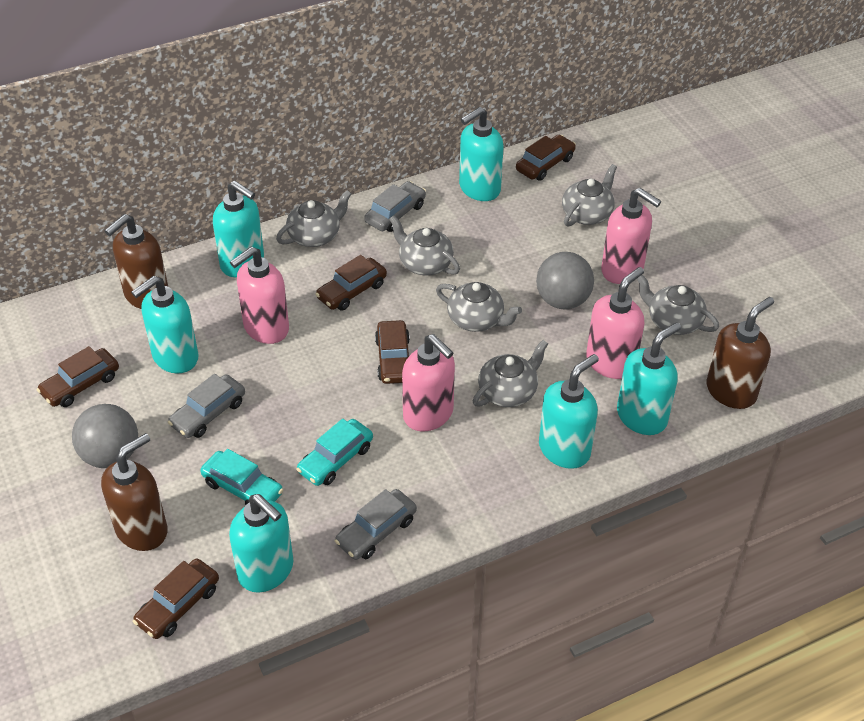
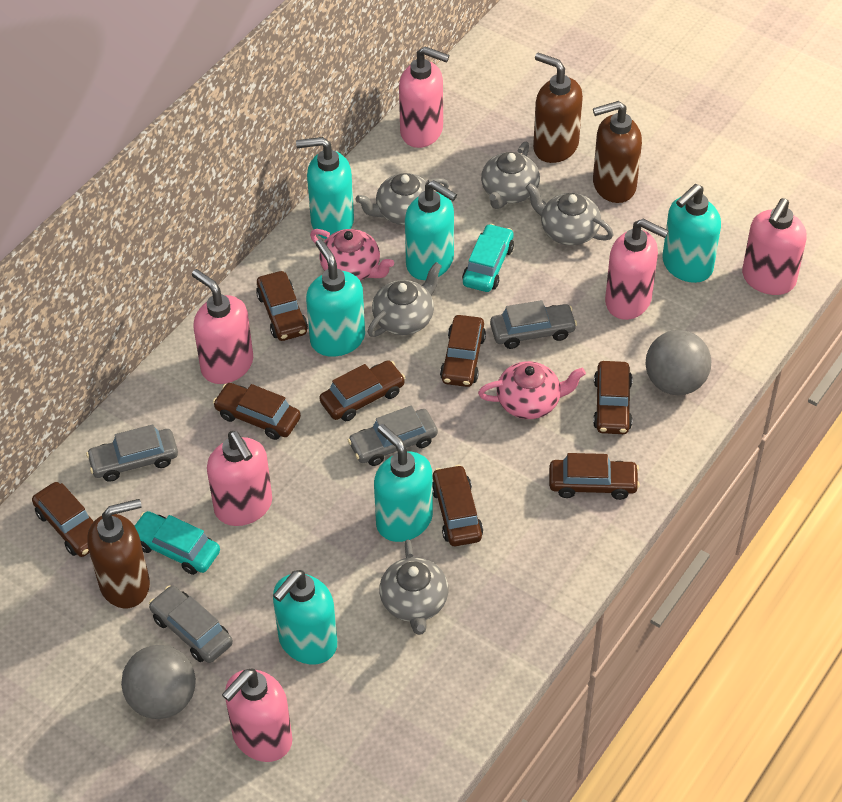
brown car: 5 -> 8
grey car: 3 -> 4
grey teapot: 6 -> 5
pink soap dispenser: 4 -> 6
pink teapot: 0 -> 2

